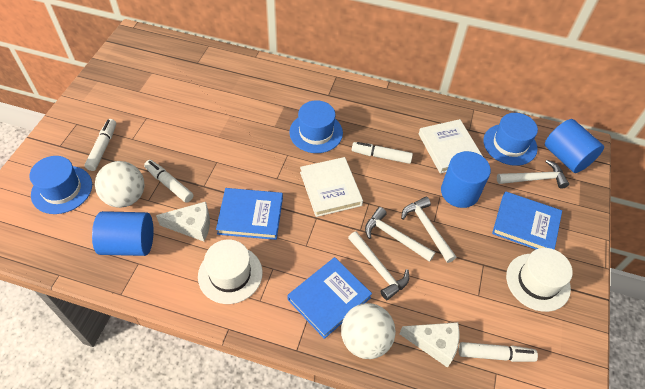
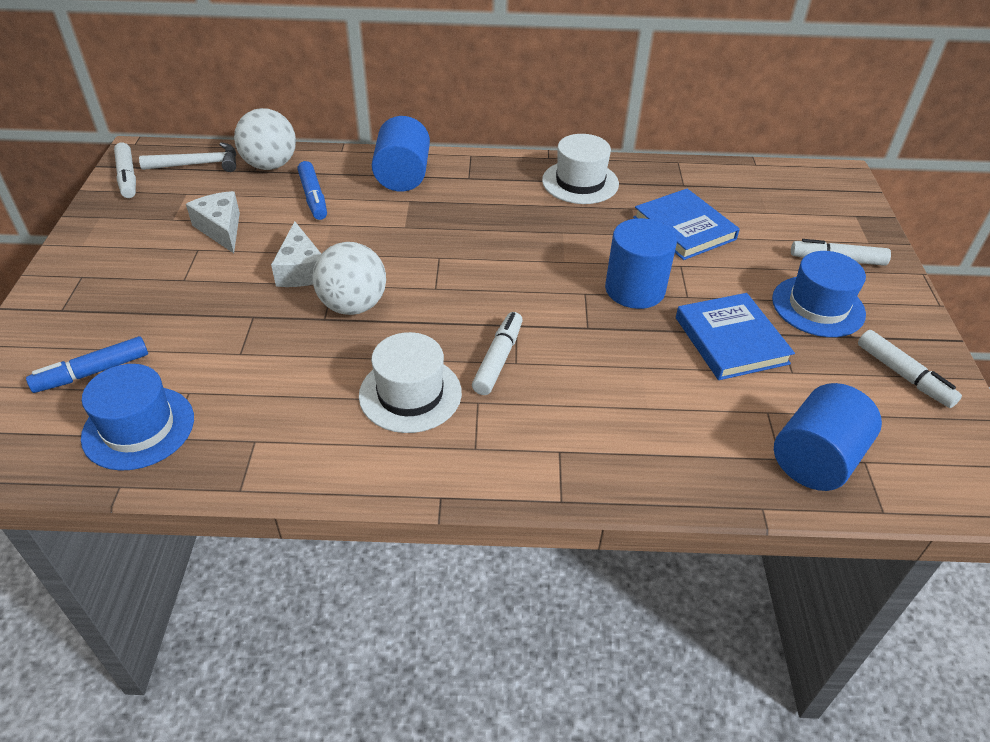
blue book: 3 -> 2
blue hat: 3 -> 2
blue marker: 0 -> 2
white book: 2 -> 0
white hammer: 4 -> 1

